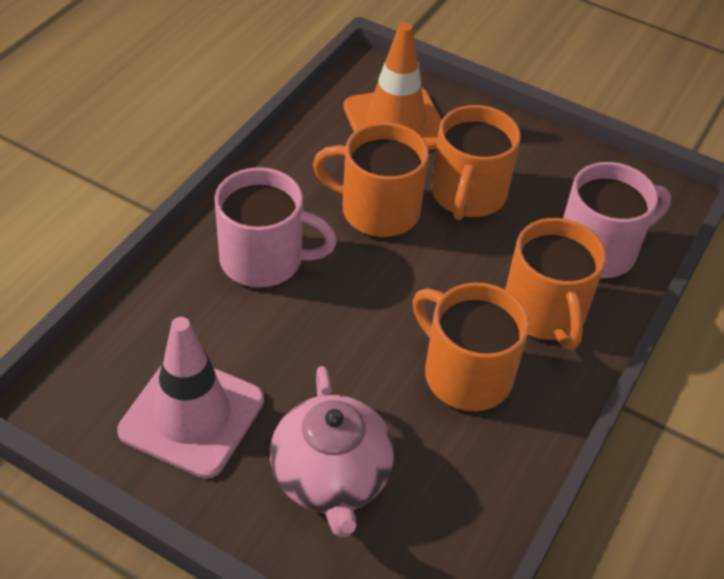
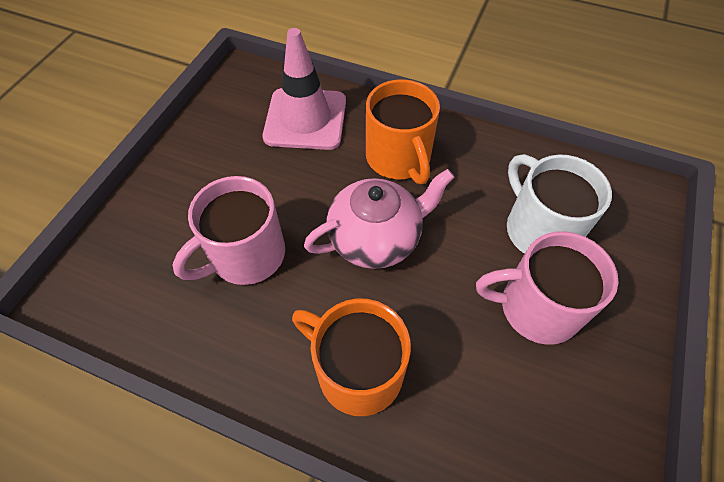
orange mug: 4 -> 2
orange traffic cone: 1 -> 0
white mug: 0 -> 1

